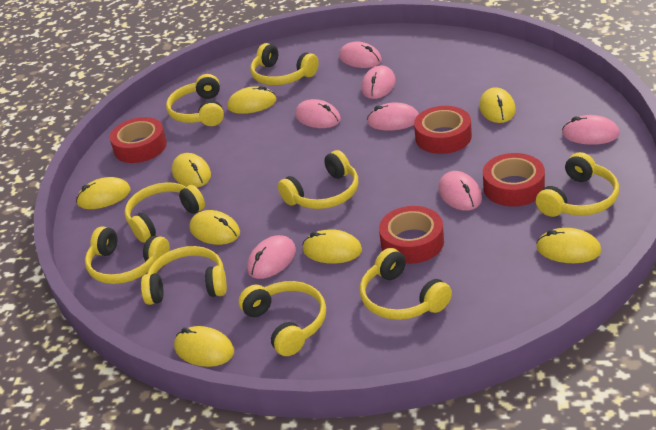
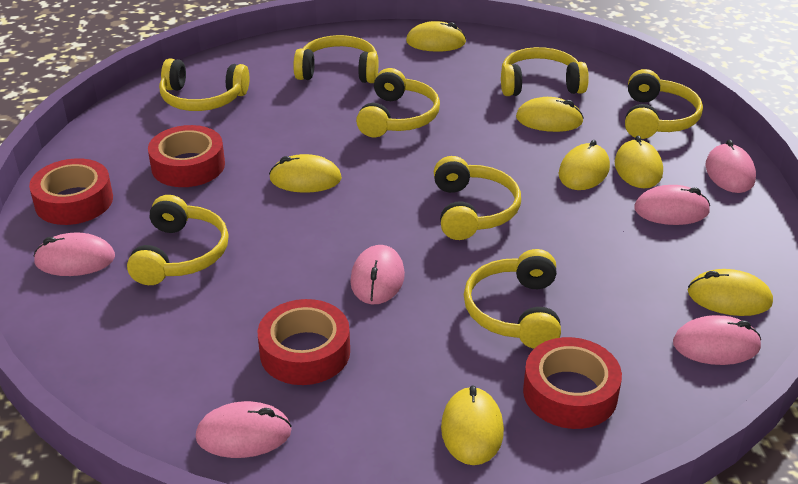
pink mouse: 7 -> 6
yellow headphones: 9 -> 8
yellow mouse: 8 -> 7

